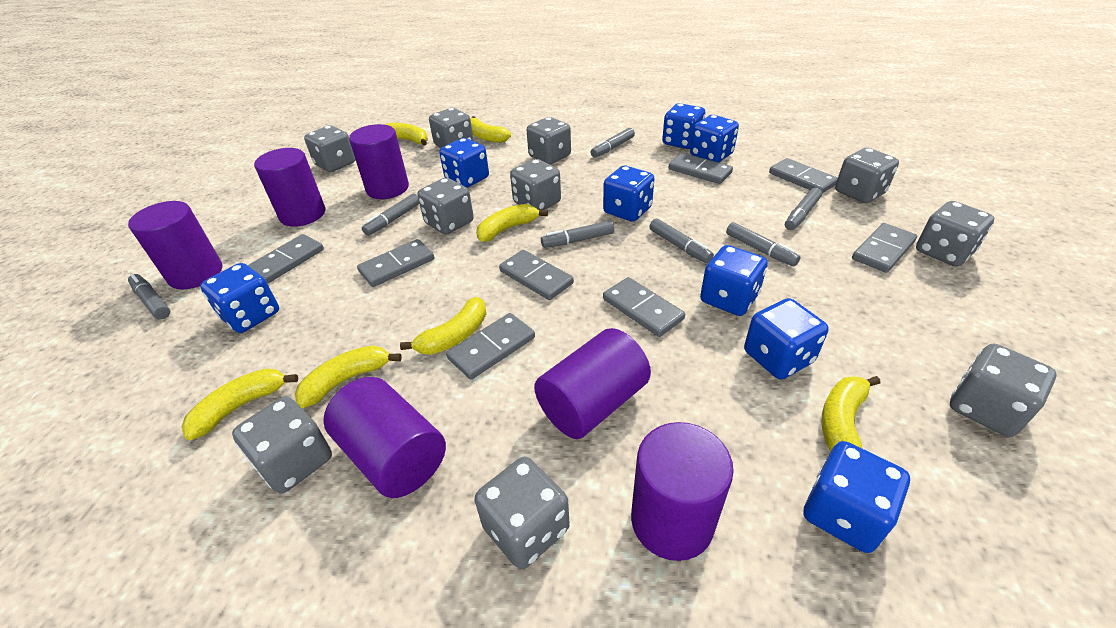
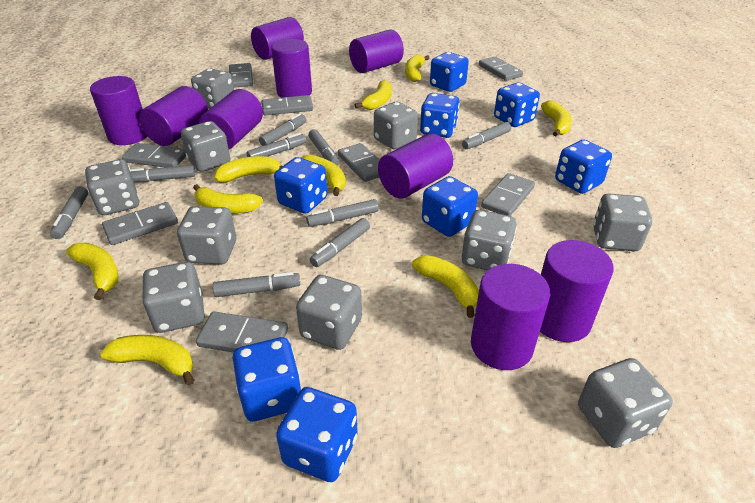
grey marker: 7 -> 9
purple cylinder: 6 -> 9
yellow banana: 7 -> 9

